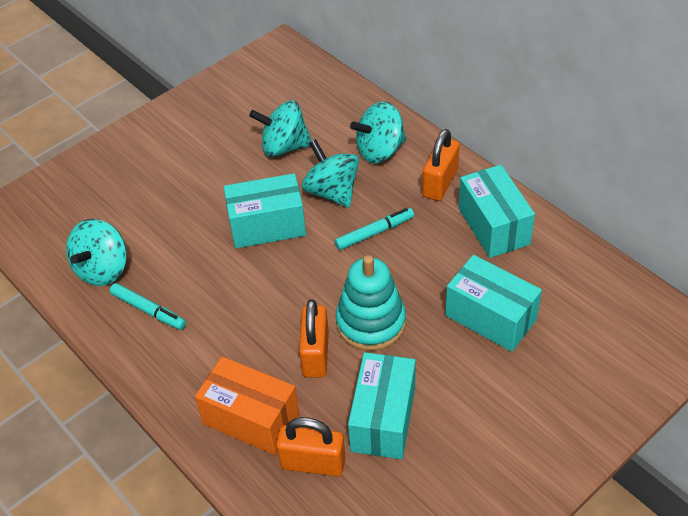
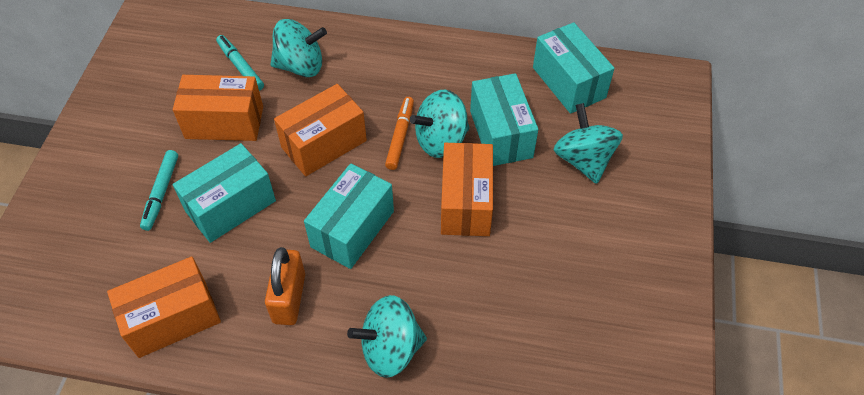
orange box: 1 -> 4
orange marker: 0 -> 1
orange padlock: 3 -> 1
turquoise stacking toy: 1 -> 0

